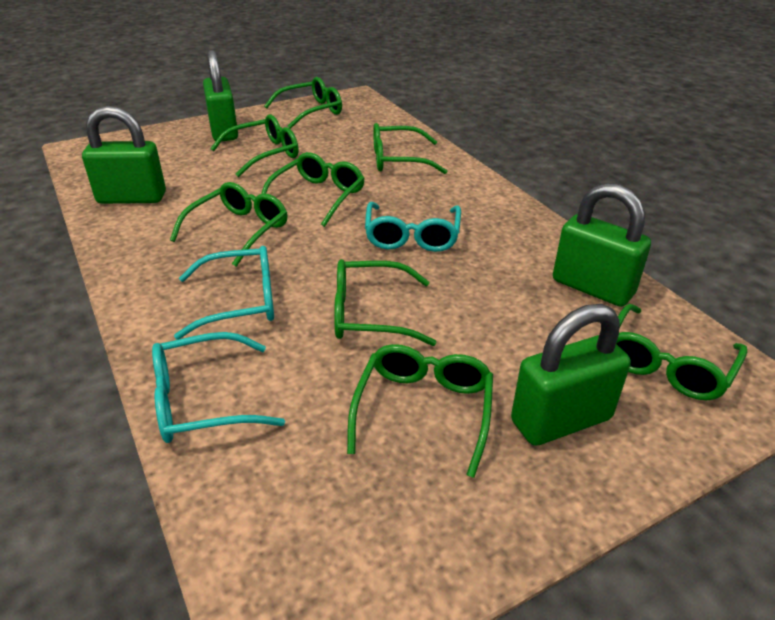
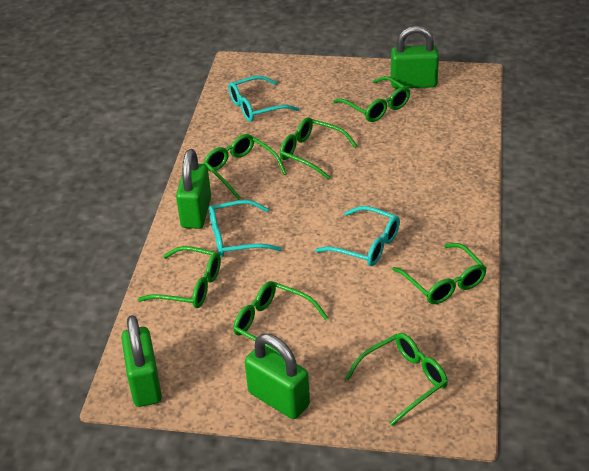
green glasses: 8 -> 7

